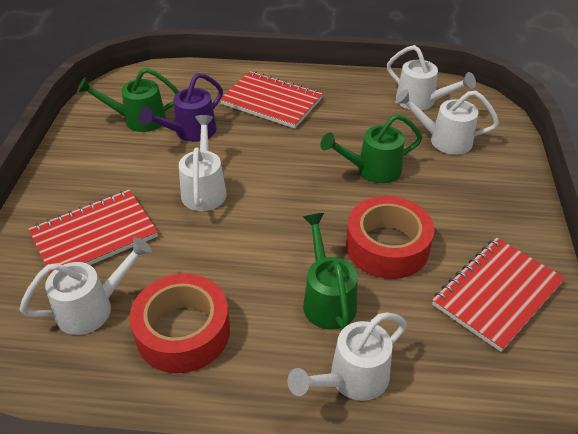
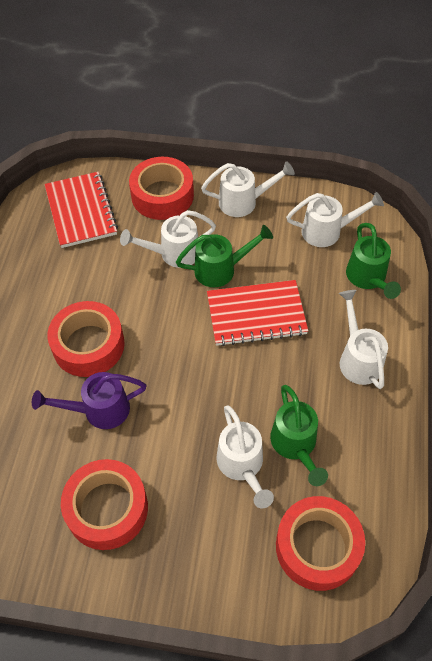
red notebook: 3 -> 2
red tape: 2 -> 4

